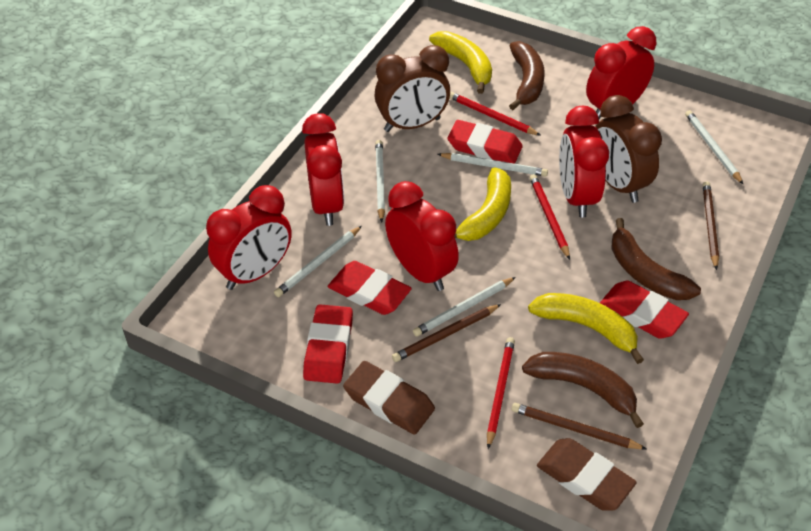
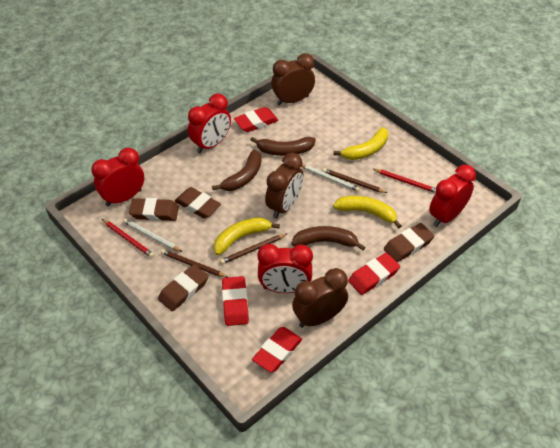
brown clock: 2 -> 3
brown eraser: 2 -> 4
red clock: 5 -> 4
red pencil: 3 -> 2
white pencil: 5 -> 2

